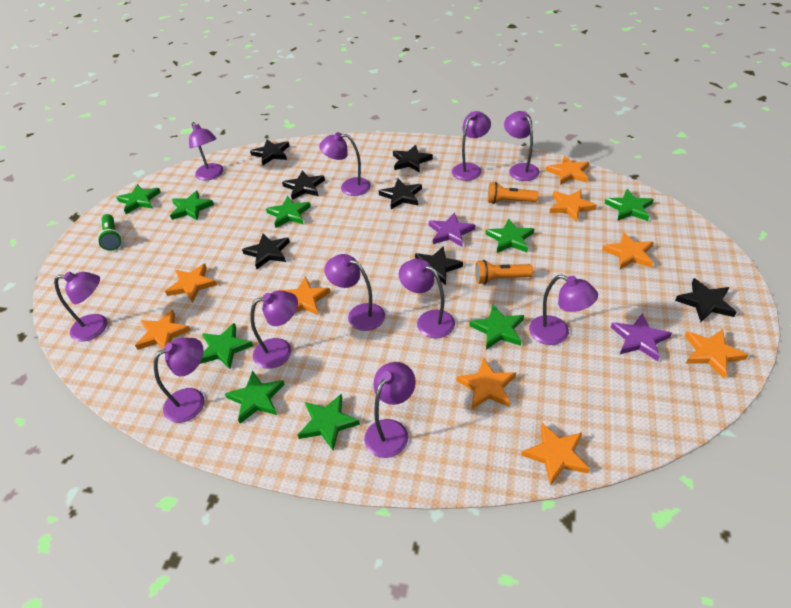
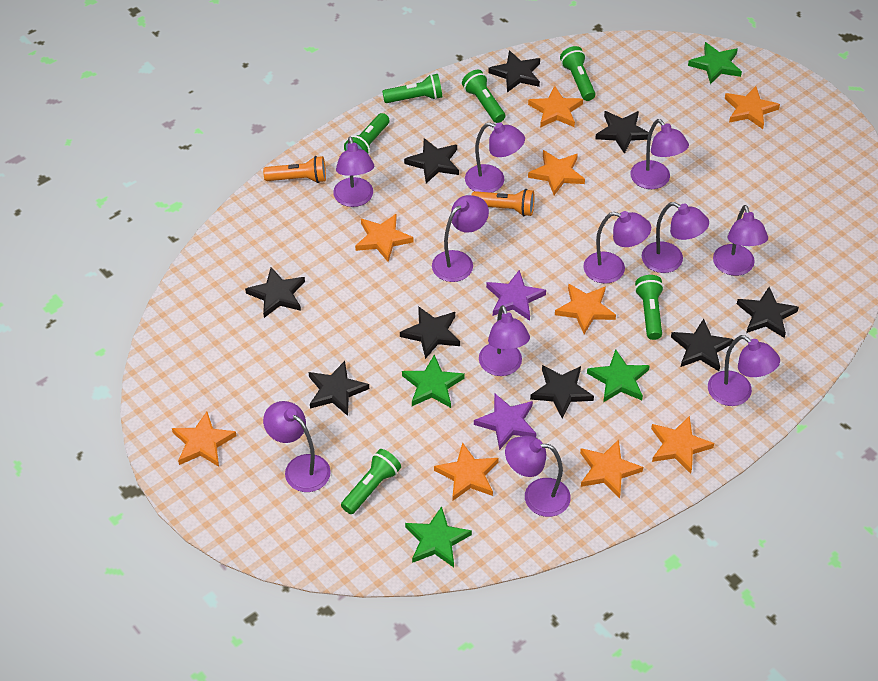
black star: 7 -> 9
green flashlight: 1 -> 6
green star: 9 -> 4

